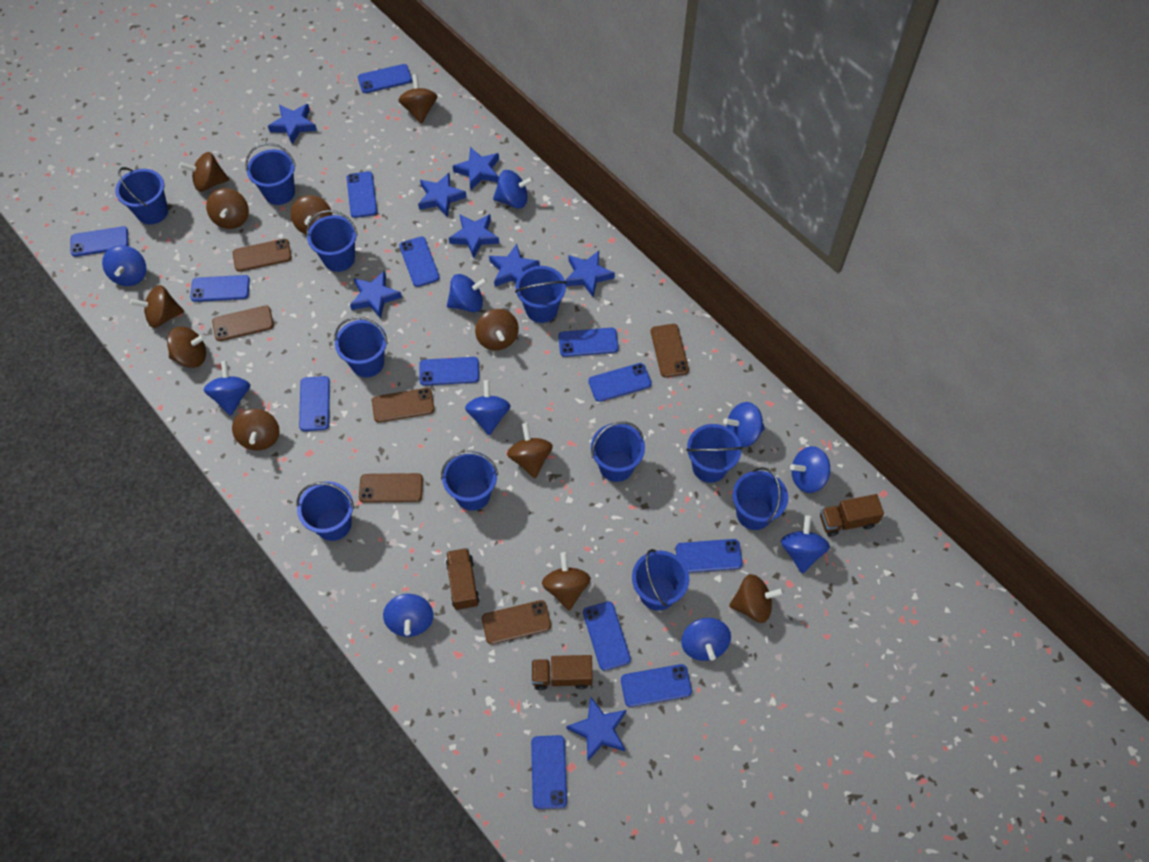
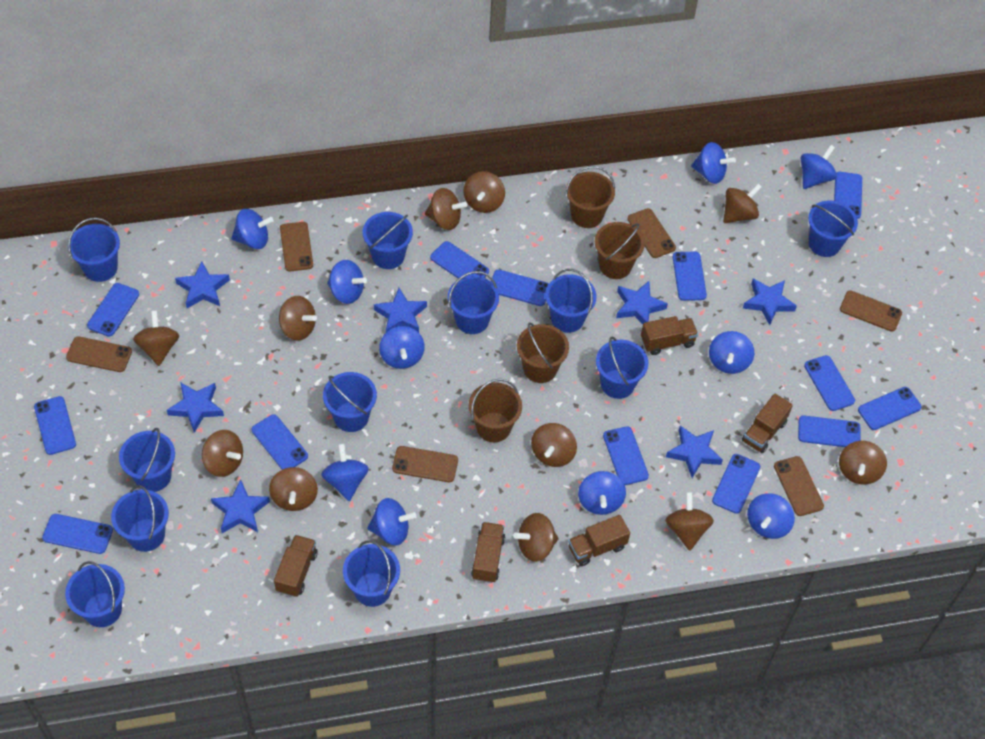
blue star: 8 -> 7
brown bucket: 0 -> 4
brown truck: 3 -> 5

